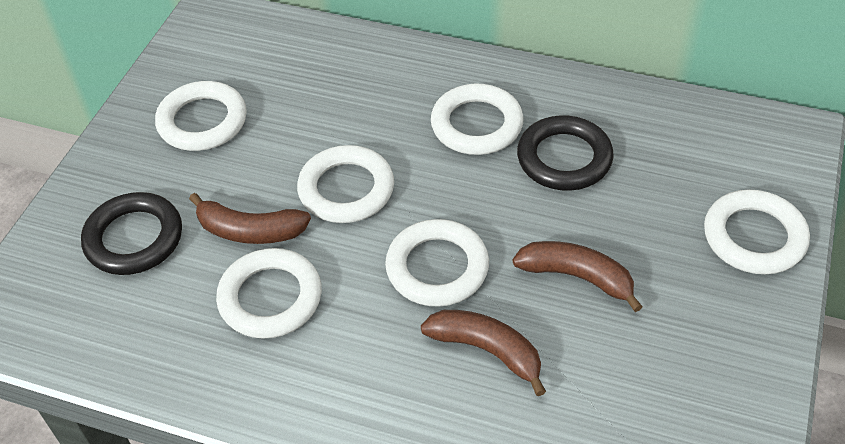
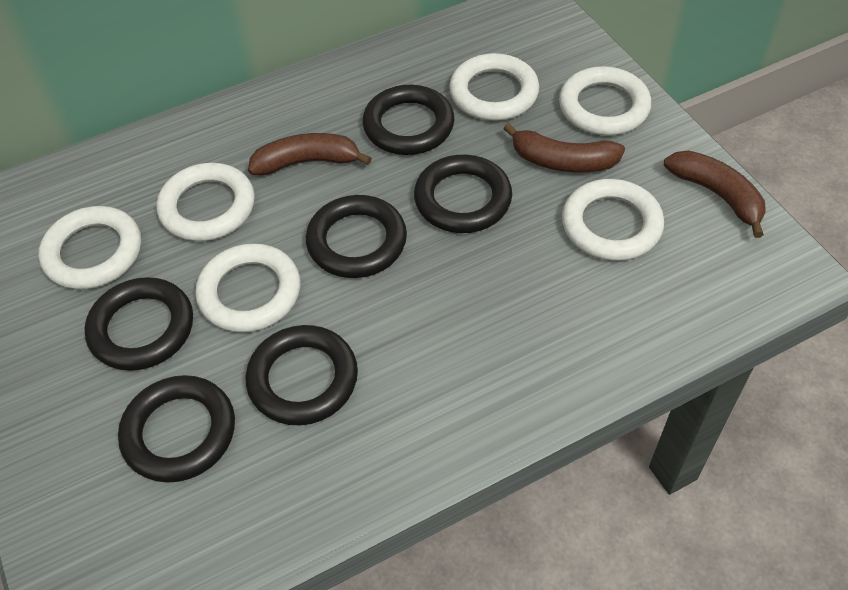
black ring: 2 -> 6

